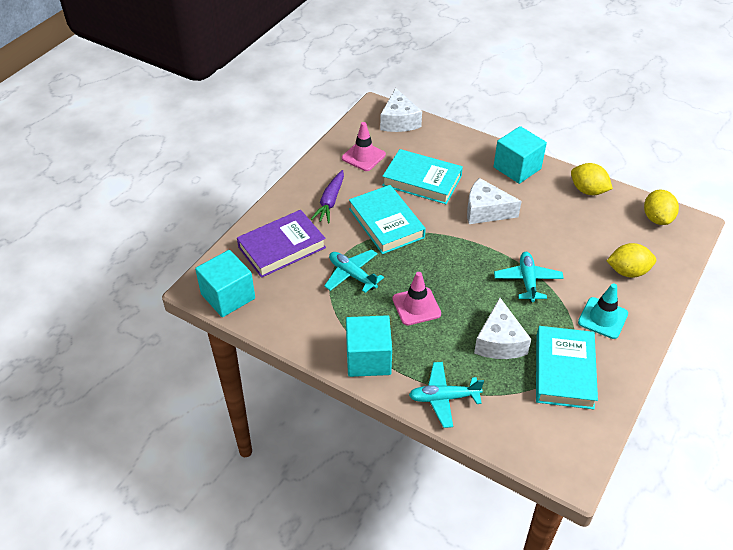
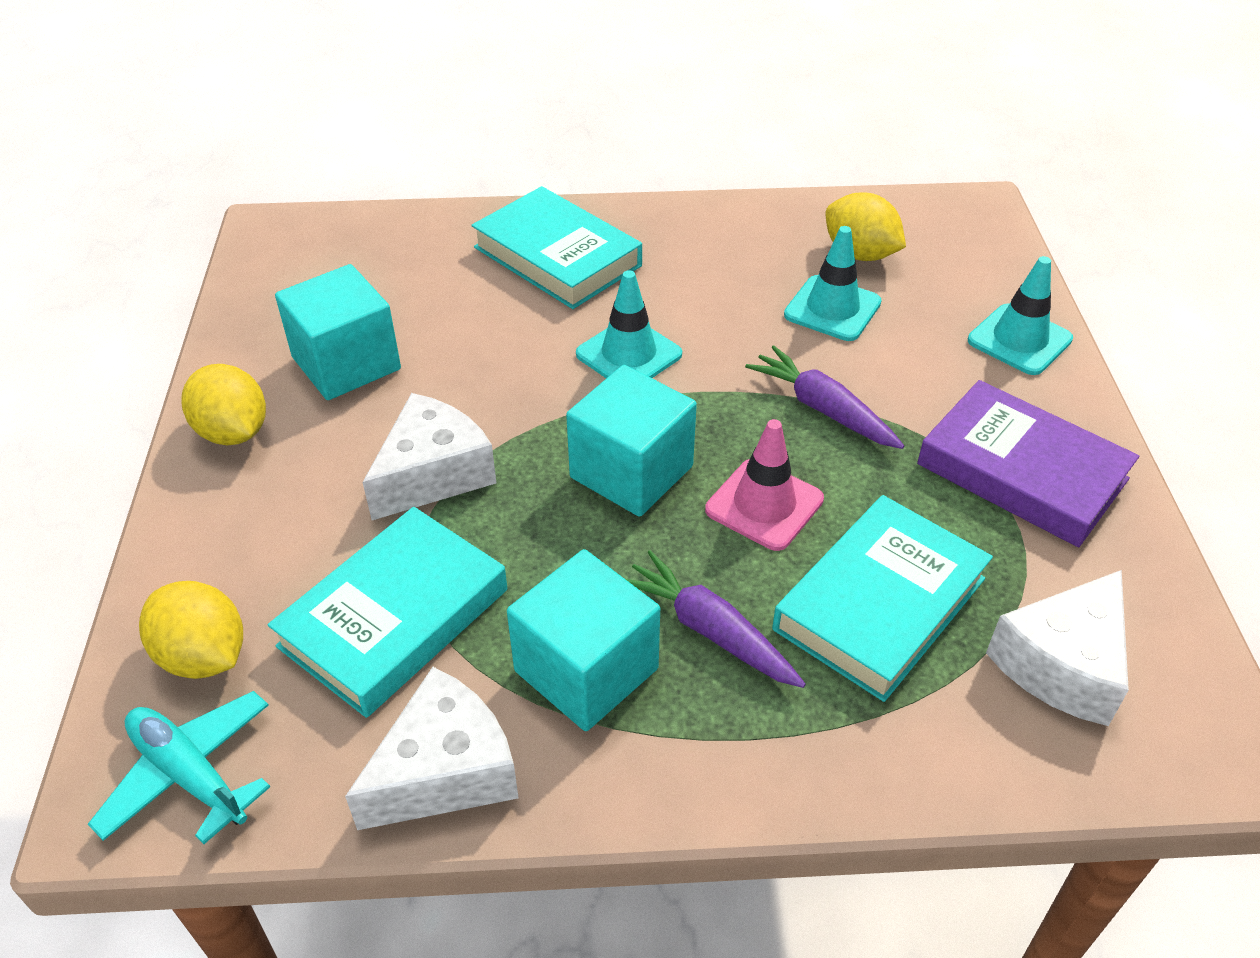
pink traffic cone: 2 -> 1
purple carrot: 1 -> 2
turquoise plane: 3 -> 1
turquoise traffic cone: 1 -> 3

